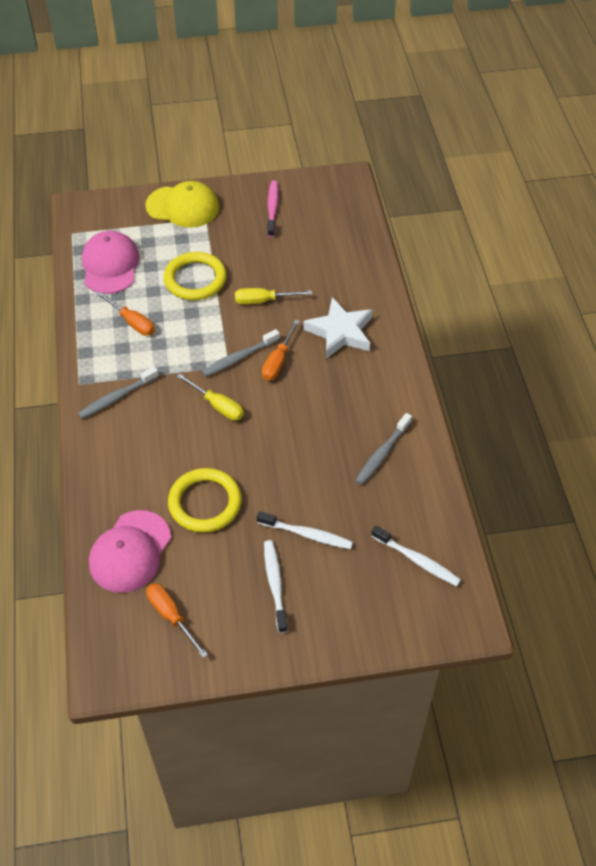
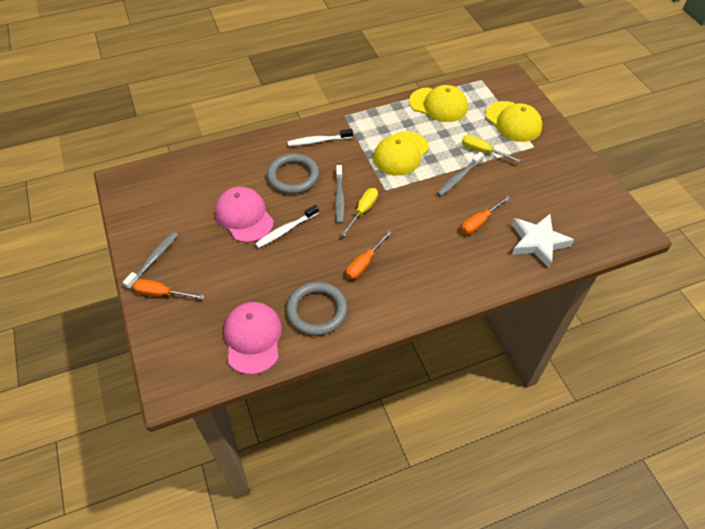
grey ring: 0 -> 2
pink toothbrush: 1 -> 0
white toothbrush: 3 -> 2
yellow cap: 1 -> 3
yellow ring: 2 -> 0

